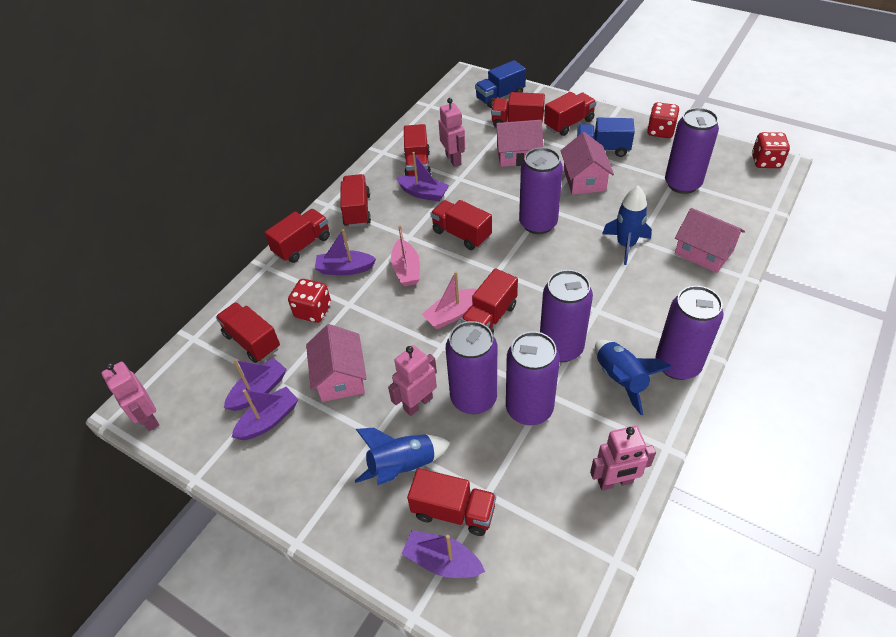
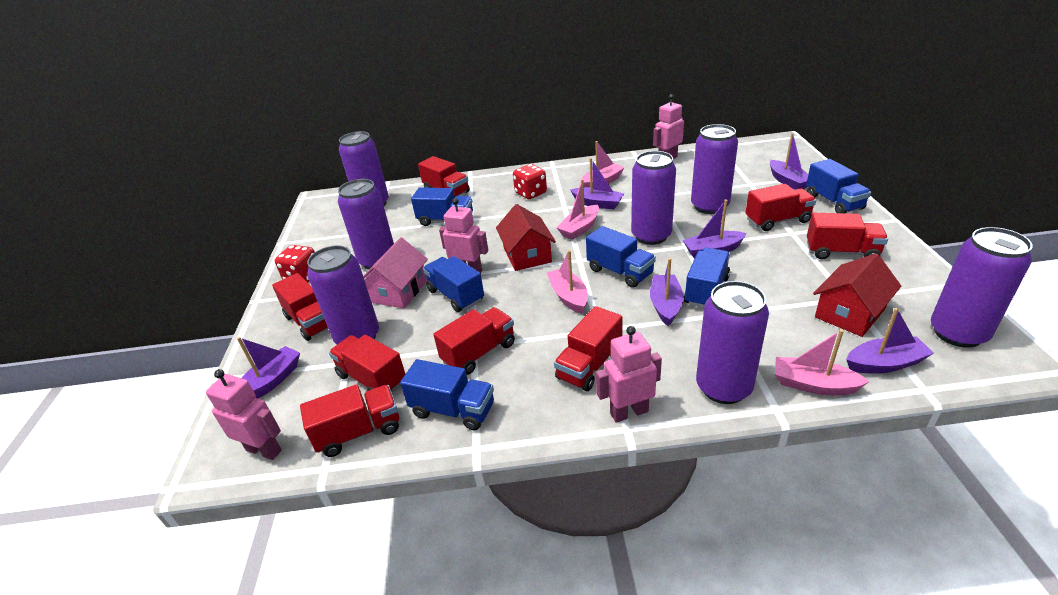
blue rocket: 3 -> 0
blue truck: 2 -> 6
pink boat: 2 -> 4
pink house: 4 -> 1
purple boat: 5 -> 6
purple can: 6 -> 7
red dice: 3 -> 2
red house: 0 -> 2
red truck: 9 -> 8

